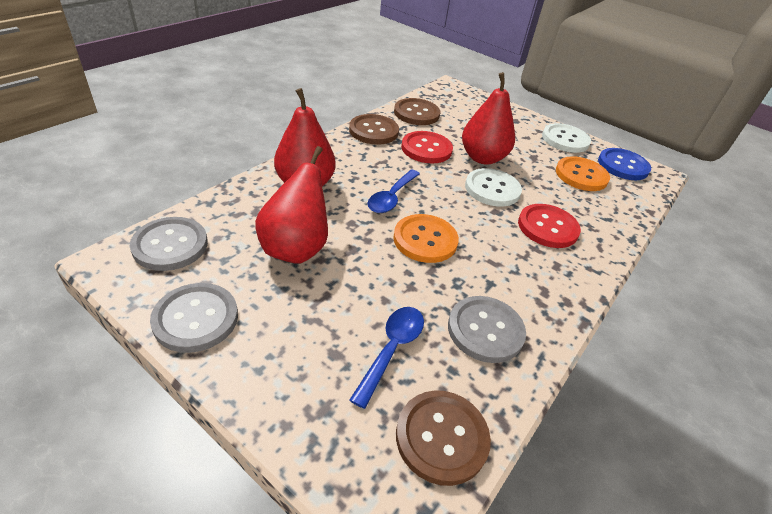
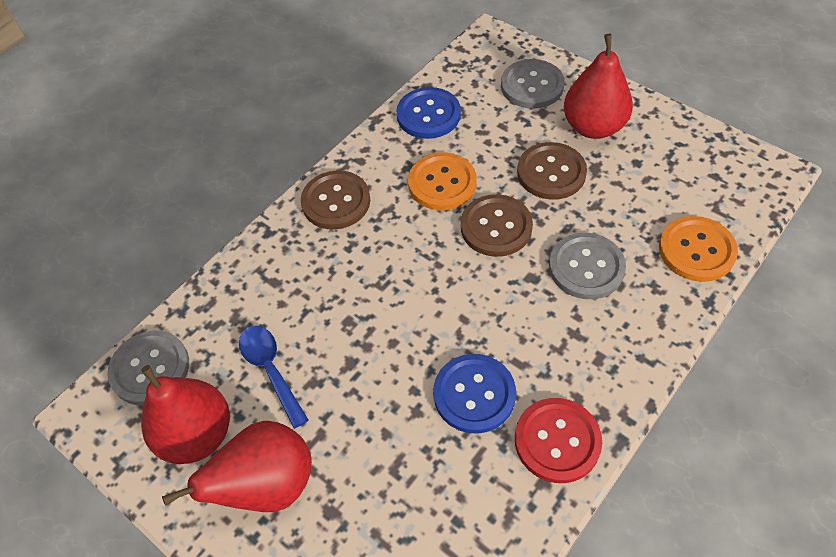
blue button: 1 -> 2
blue spoon: 2 -> 1
red button: 2 -> 1
white button: 2 -> 0

